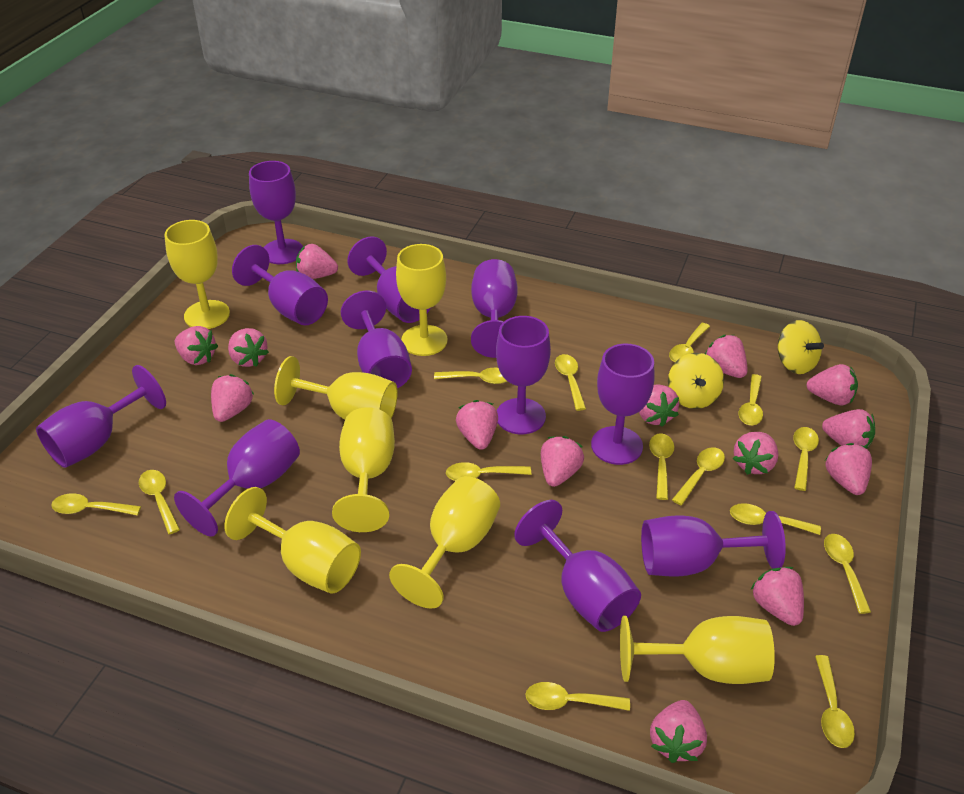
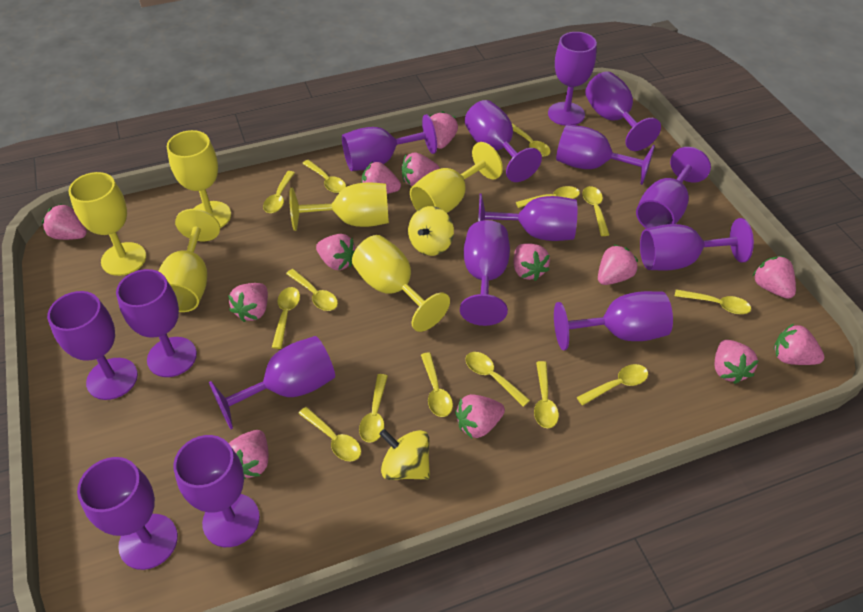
pink strawberry: 14 -> 13
purple goblet: 11 -> 15
yellow goblet: 7 -> 6

